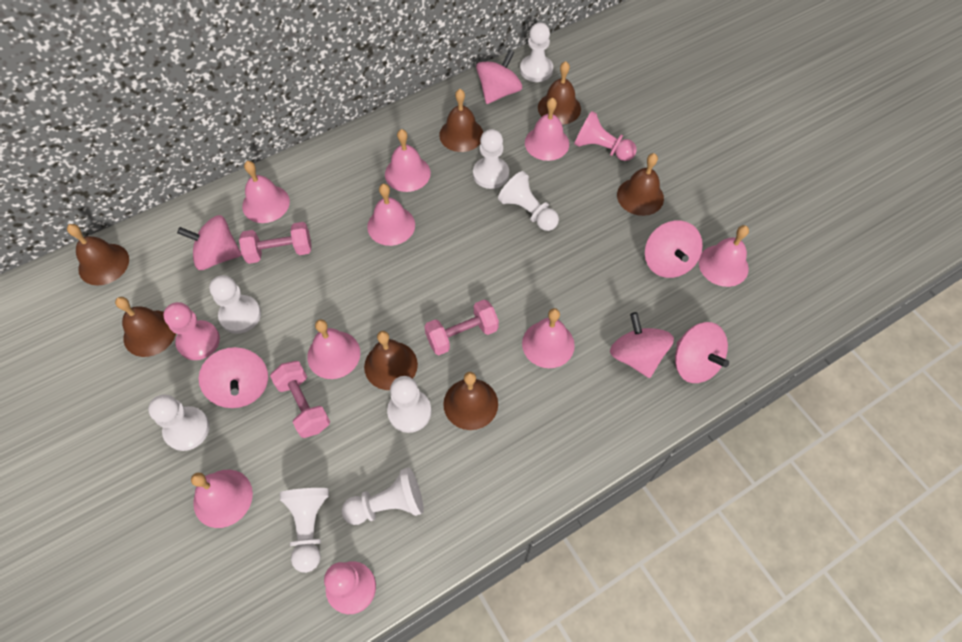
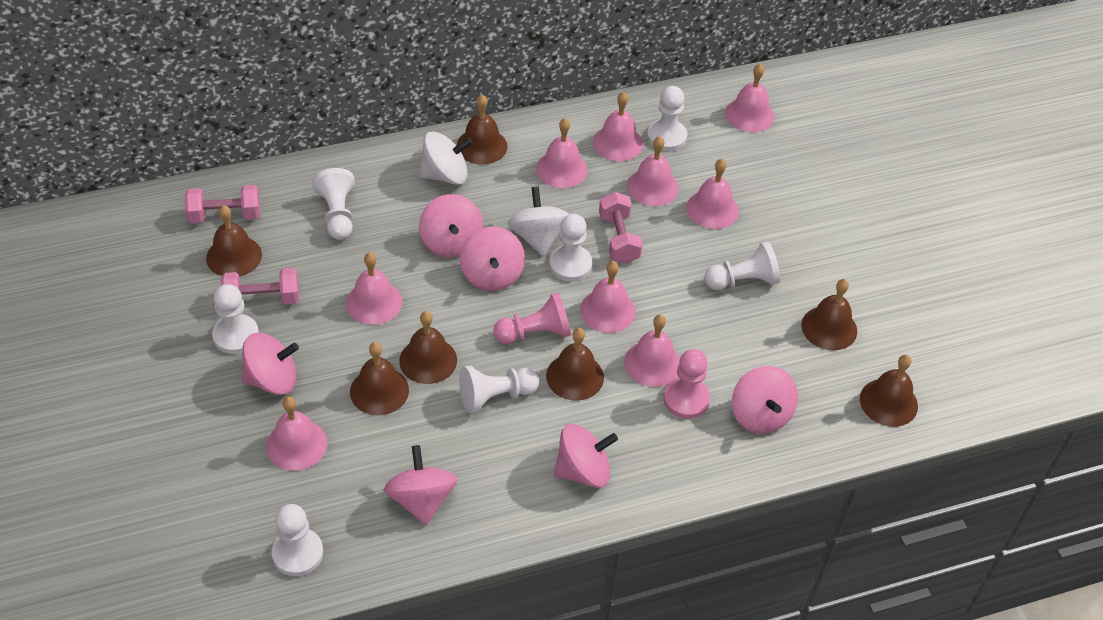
pink bell: 8 -> 9
pink pawn: 3 -> 2
white pawn: 8 -> 7
white spinning top: 0 -> 2

